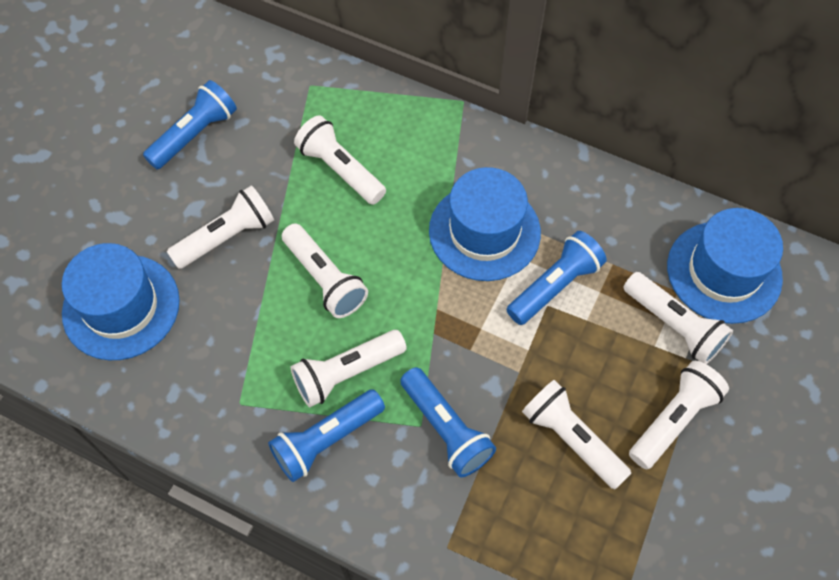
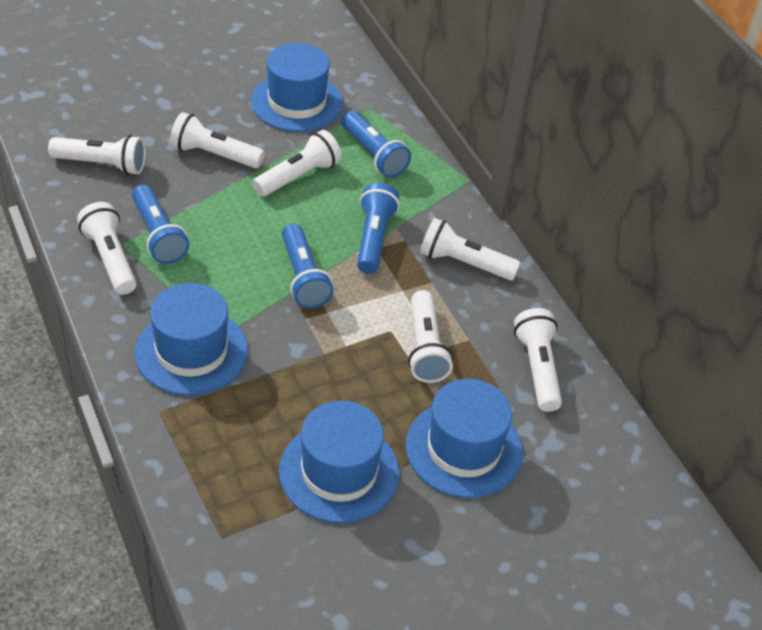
blue hat: 3 -> 4

